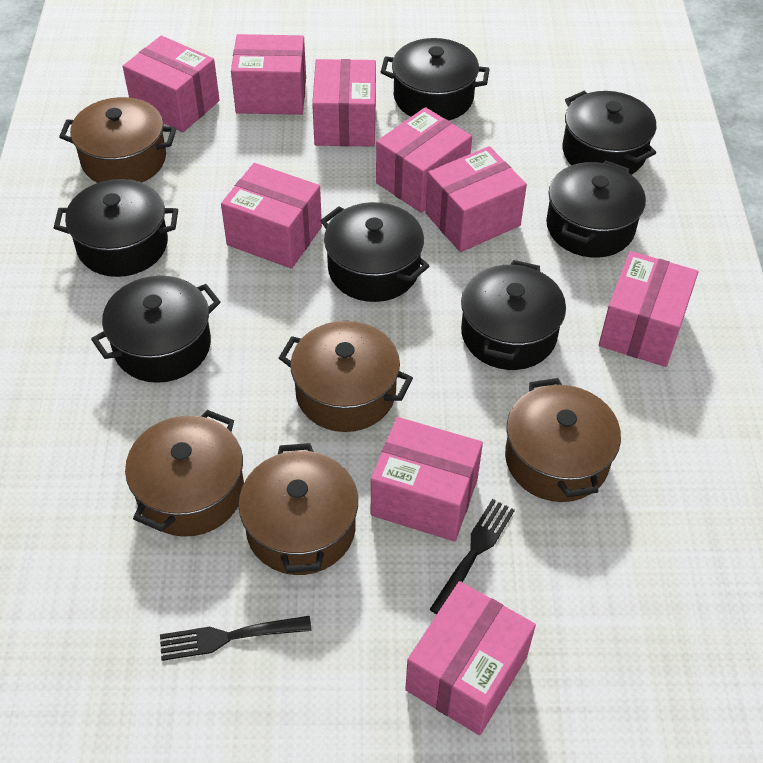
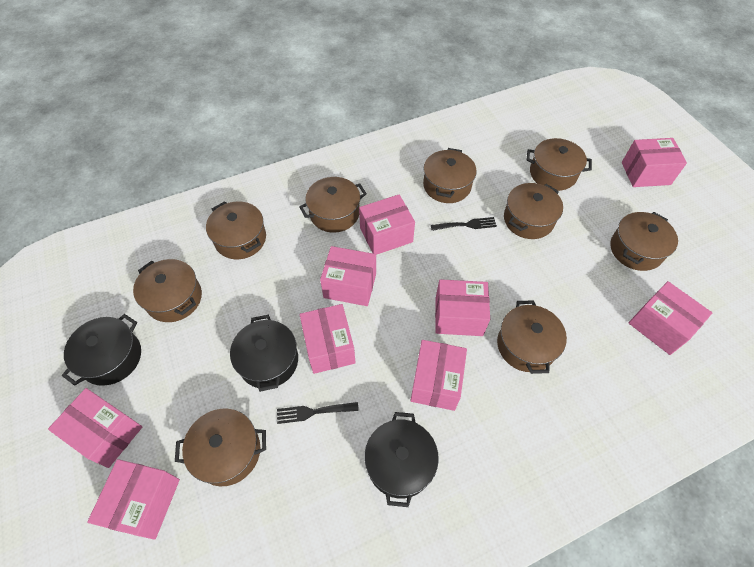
black pot: 7 -> 3
brown pot: 5 -> 9

